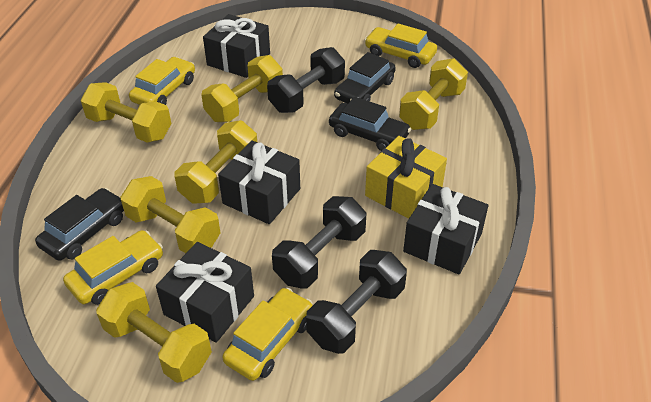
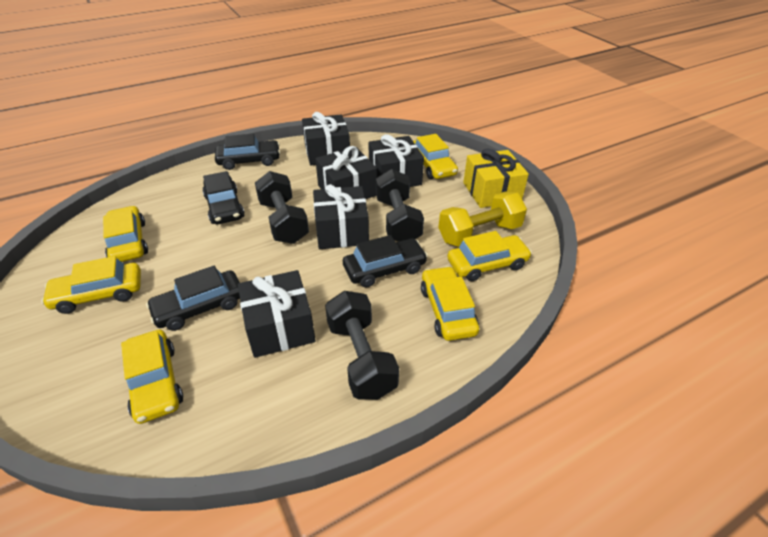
black car: 3 -> 4
black gift: 4 -> 5
yellow car: 4 -> 6
yellow dumbbell: 6 -> 1

